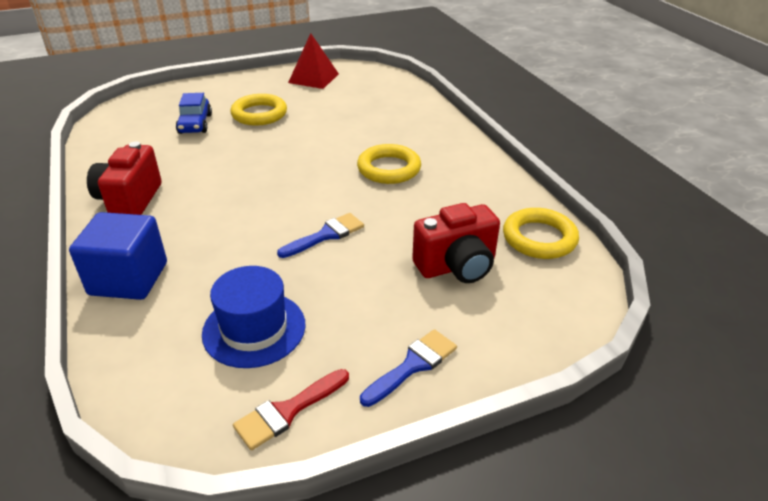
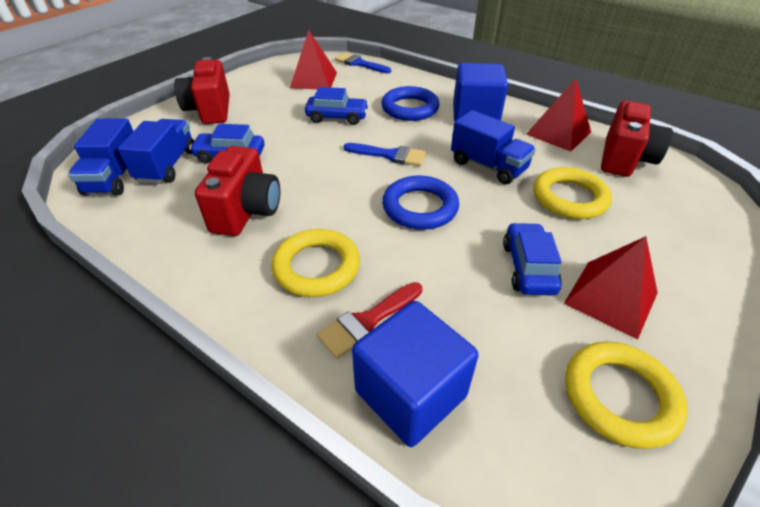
blue car: 1 -> 3
blue cube: 1 -> 2
blue hat: 1 -> 0
blue ring: 0 -> 2
blue truck: 0 -> 3
red camera: 2 -> 3
red pyramid: 1 -> 3

